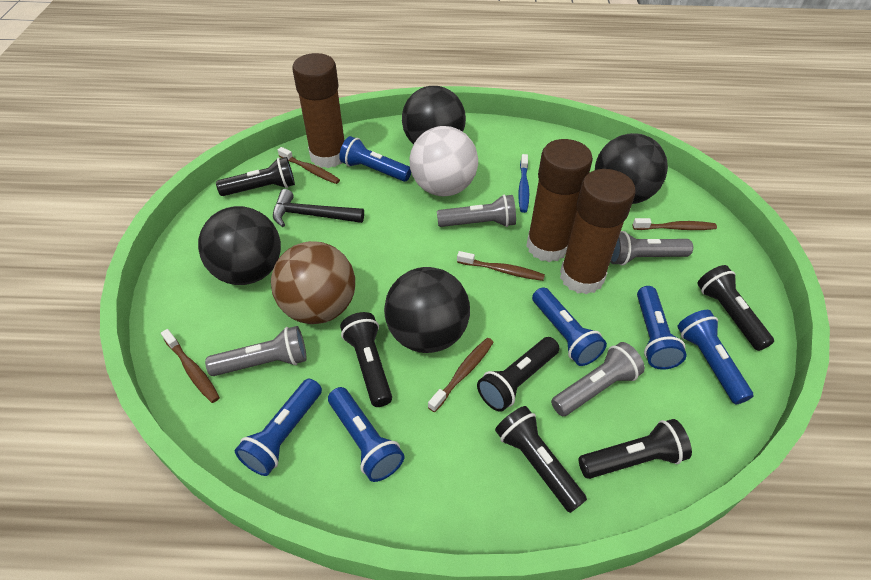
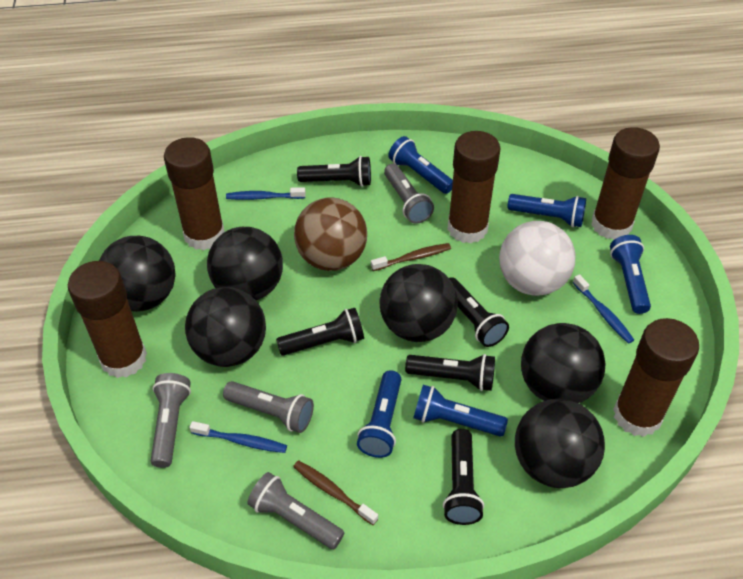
black ball: 4 -> 6
black flashlight: 6 -> 5
black hammer: 1 -> 0
blue flashlight: 6 -> 5
blue toothbrush: 1 -> 3
brown glue stick: 3 -> 5
brown toothbrush: 5 -> 2

